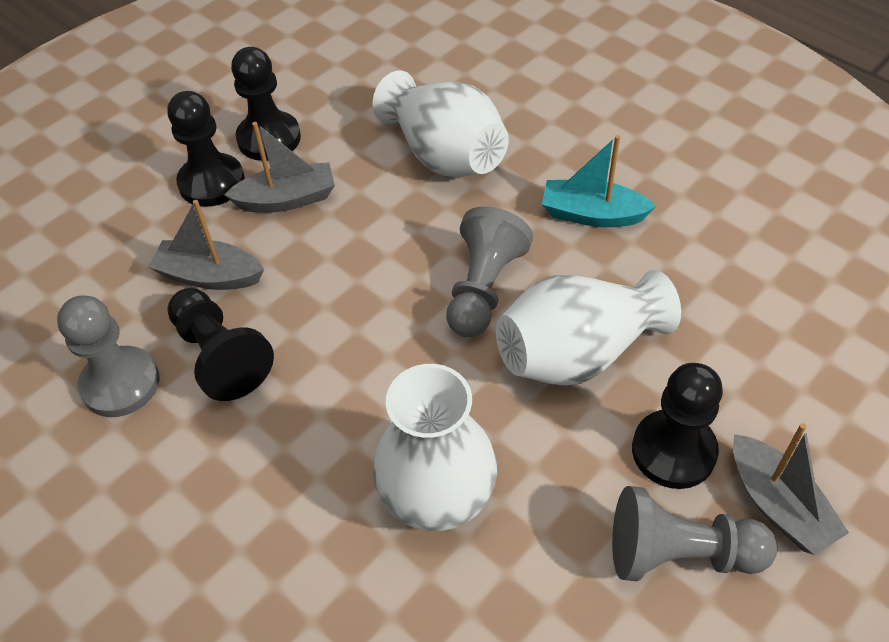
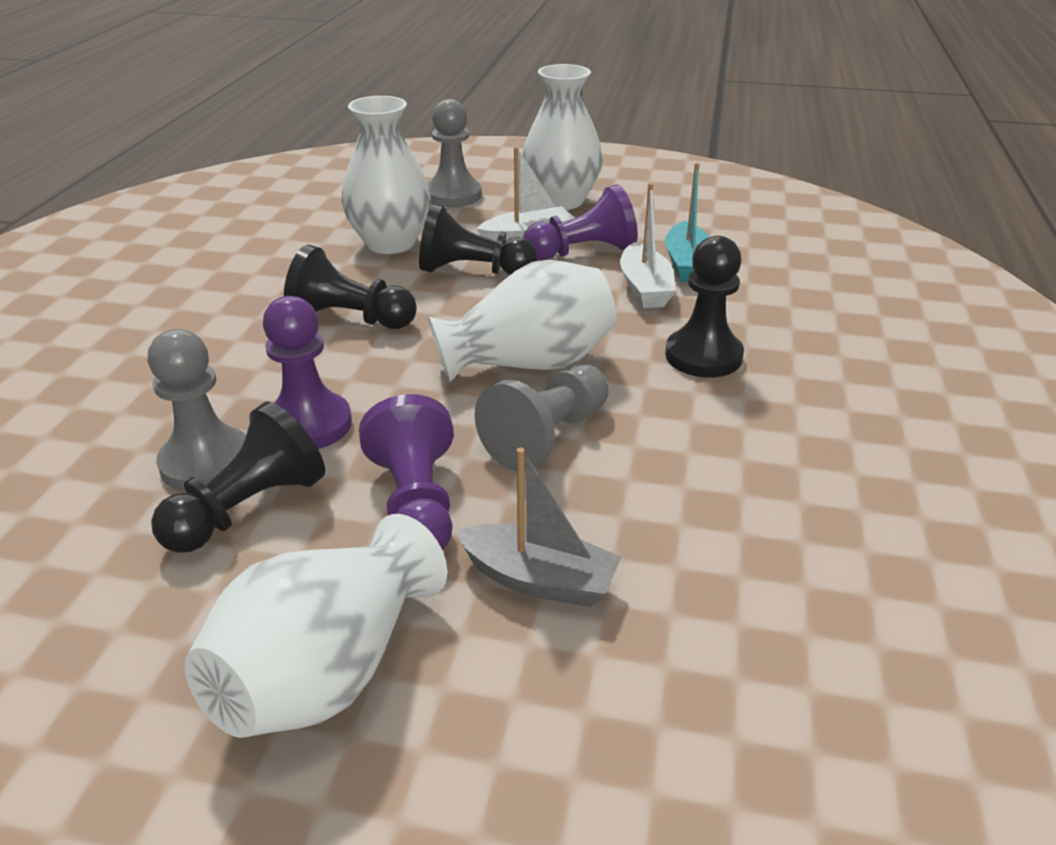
grey boat: 3 -> 1
purple pawn: 0 -> 3
white boat: 0 -> 2
white vase: 3 -> 4

